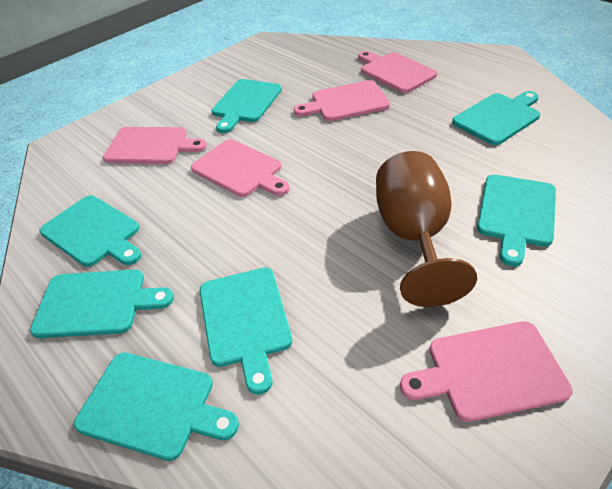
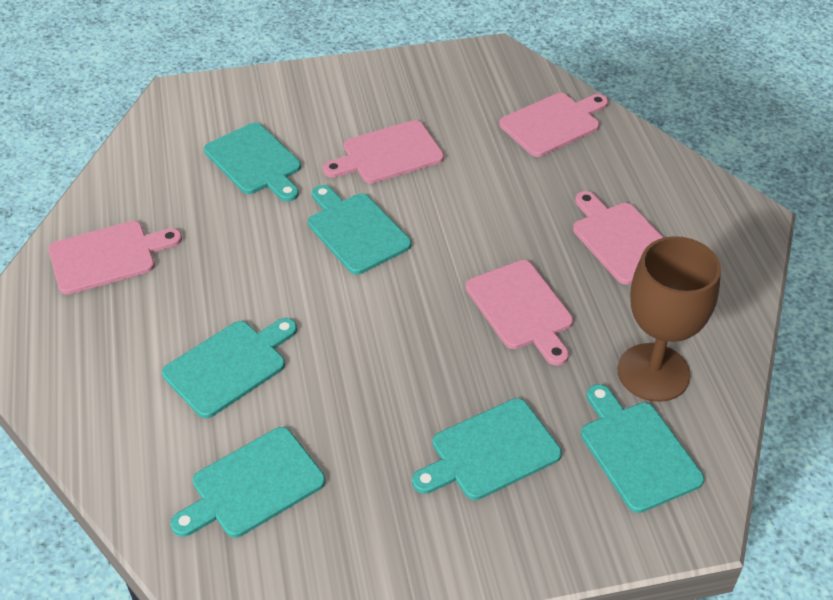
turquoise cutting board: 7 -> 6

